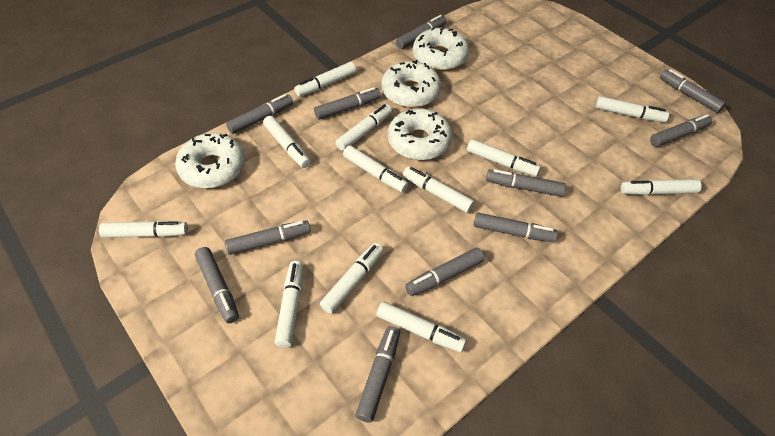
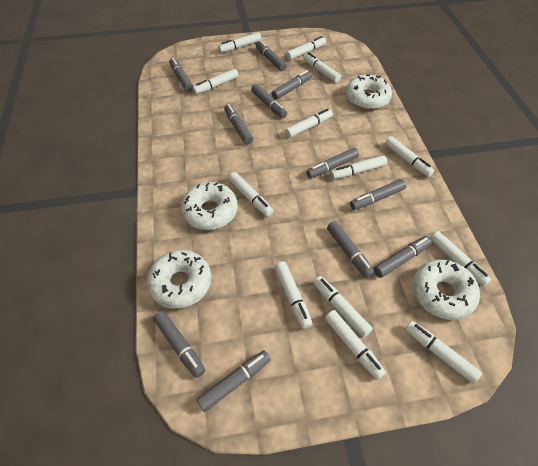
white marker: 12 -> 13

